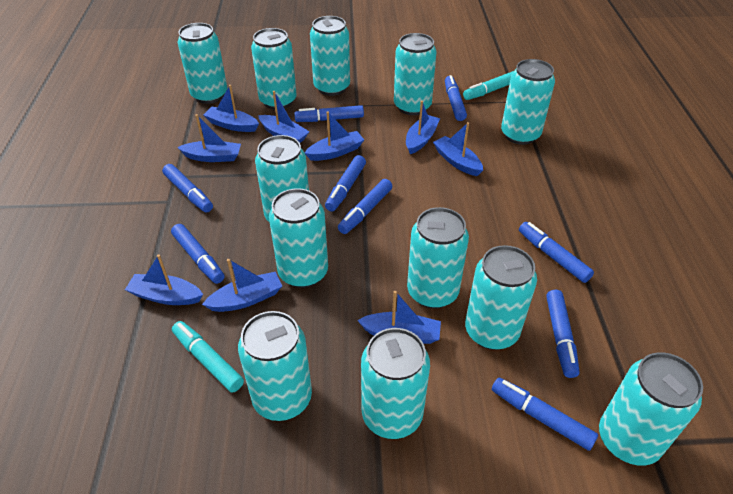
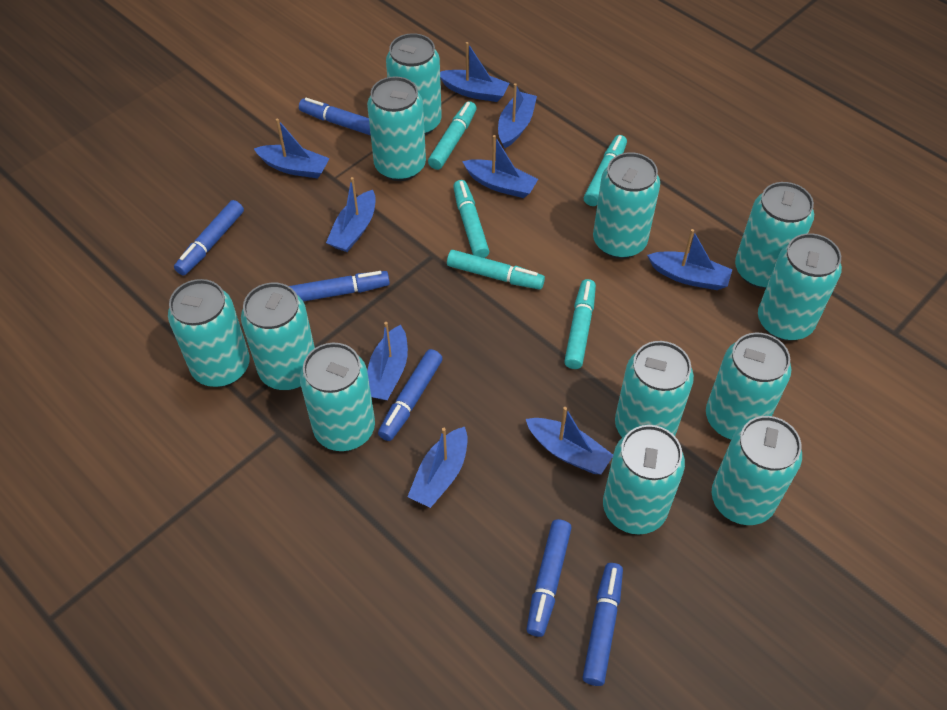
blue marker: 9 -> 6
turquoise marker: 2 -> 5

